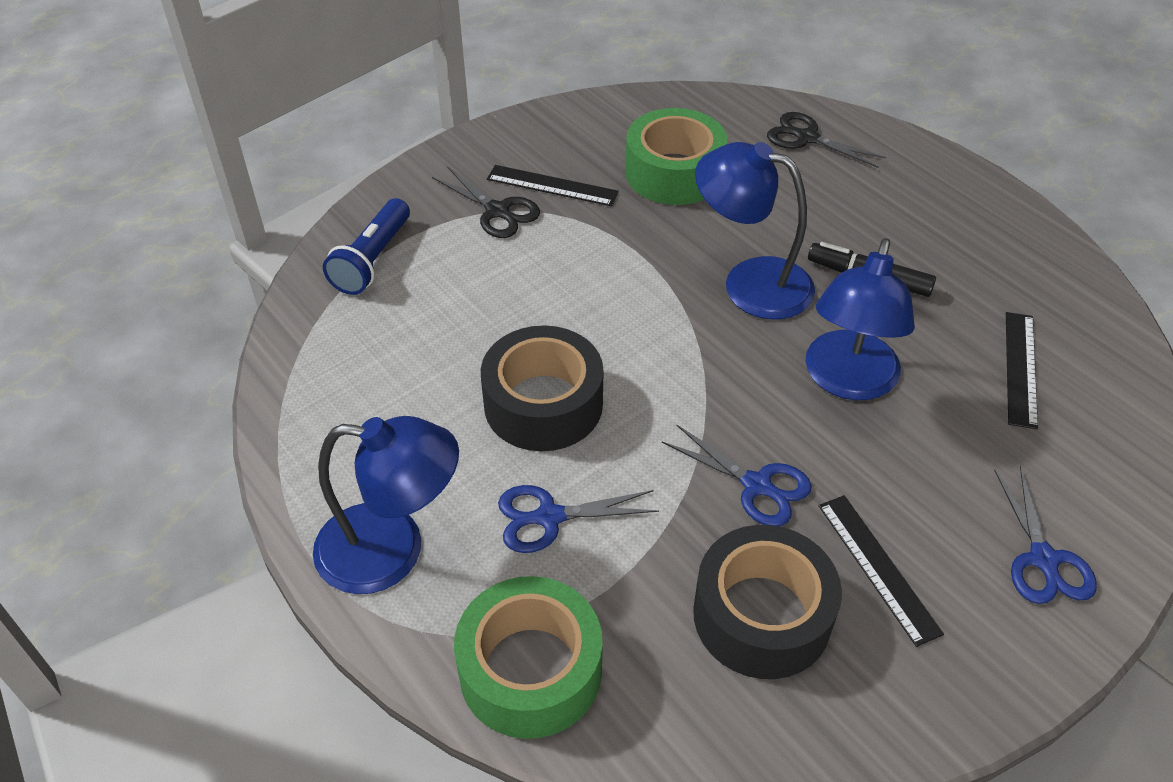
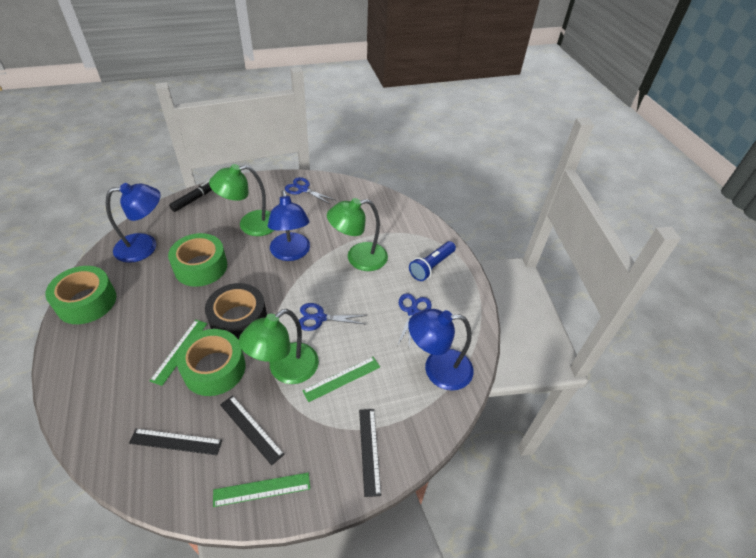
black scissors: 2 -> 0
black tape: 2 -> 1
green lamp: 0 -> 3
green ruler: 0 -> 3
green tape: 2 -> 3

